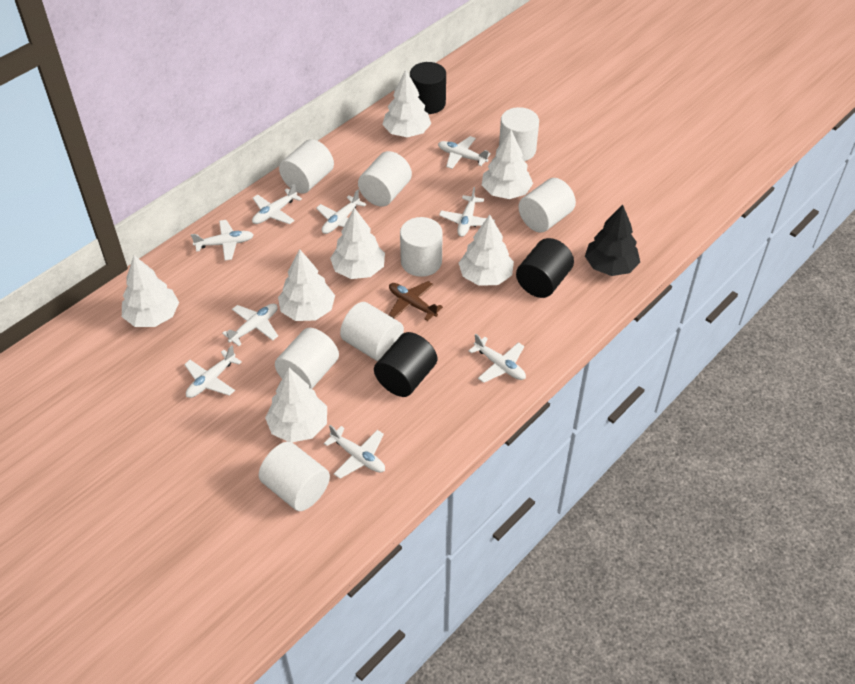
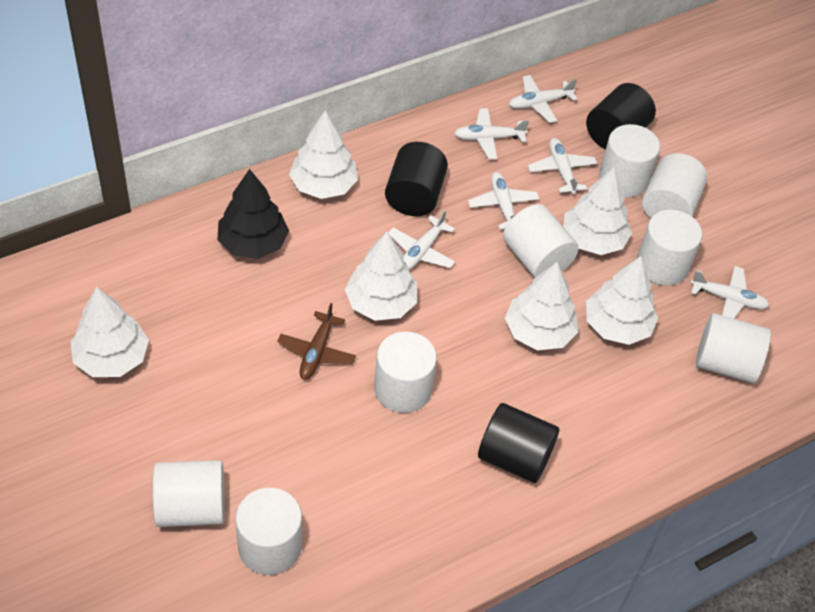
white plane: 9 -> 6
white tree: 7 -> 6

